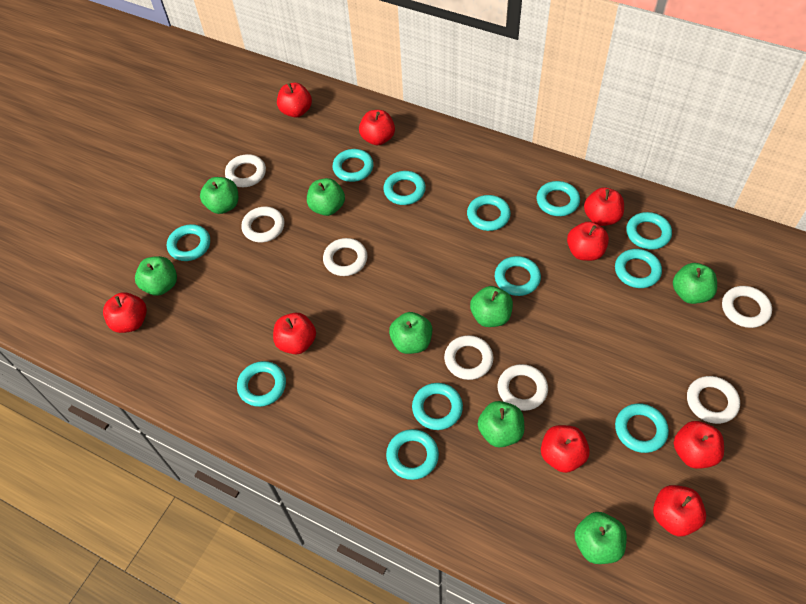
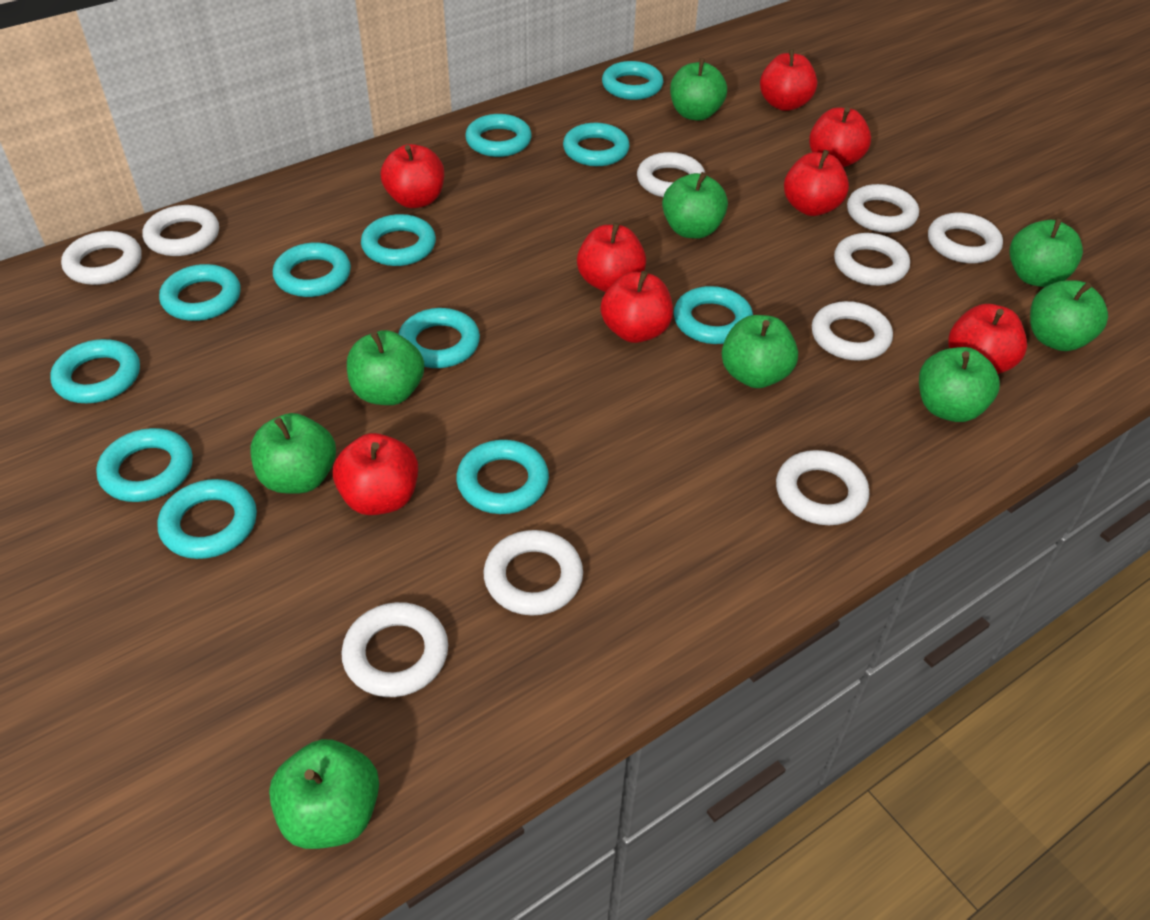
green apple: 8 -> 9
red apple: 9 -> 8
white ring: 7 -> 10

